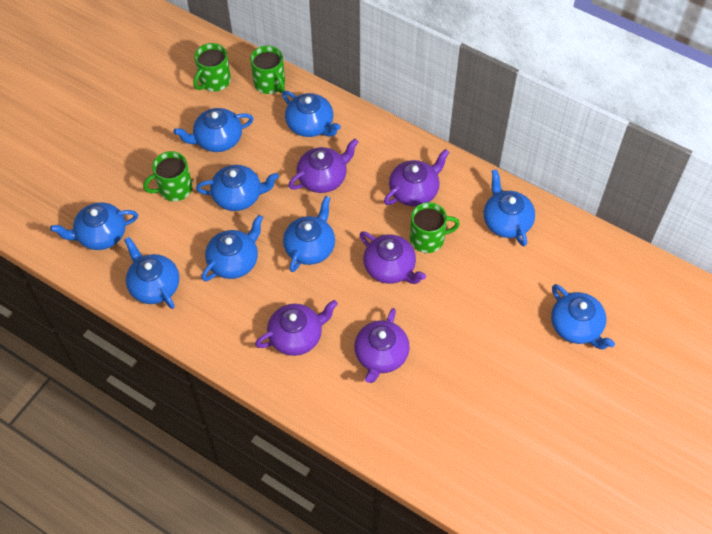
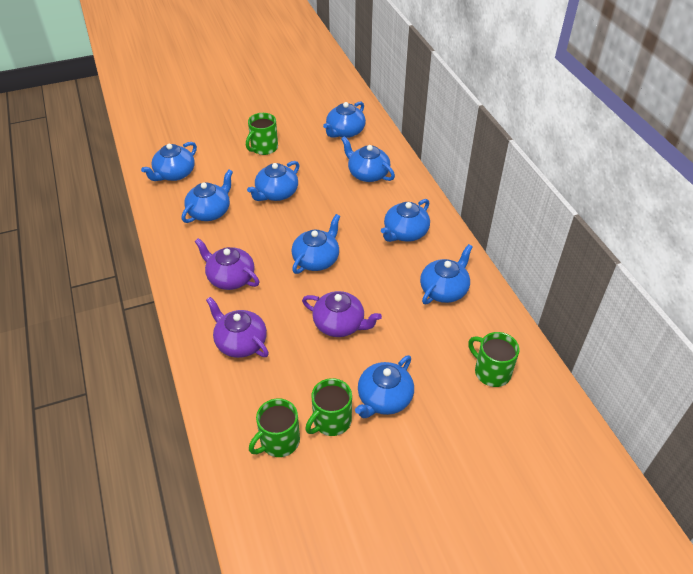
purple teapot: 5 -> 3

